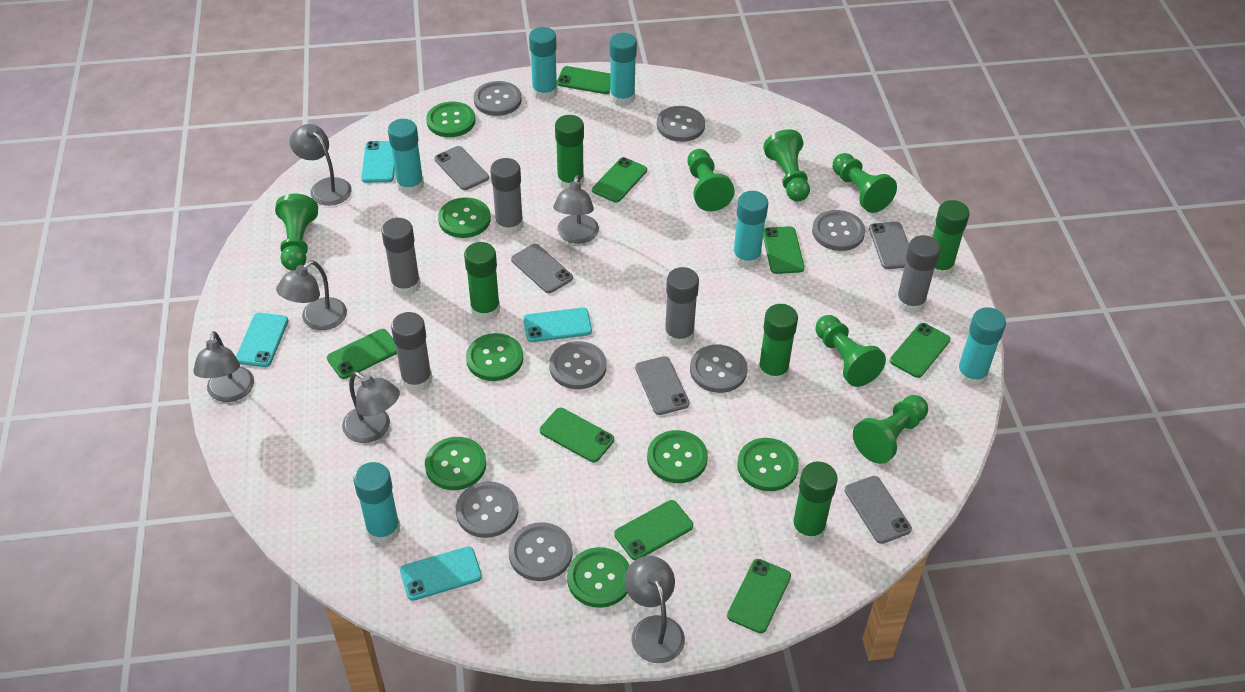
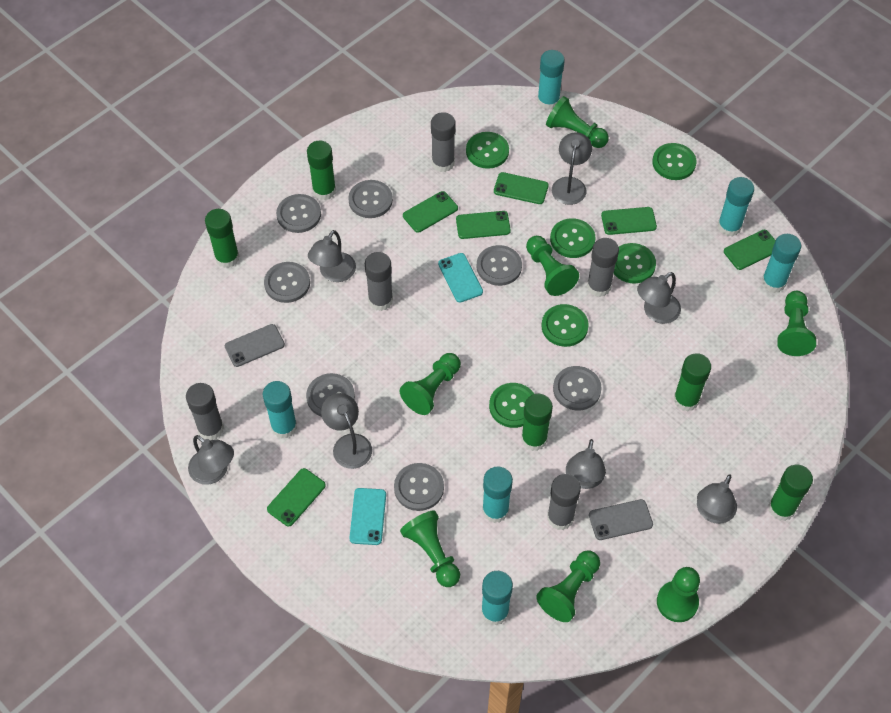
green button: 7 -> 6
green pawn: 6 -> 7
green phone: 8 -> 6
grey lamp: 6 -> 7
grey phone: 5 -> 2
turquoise phone: 4 -> 2

